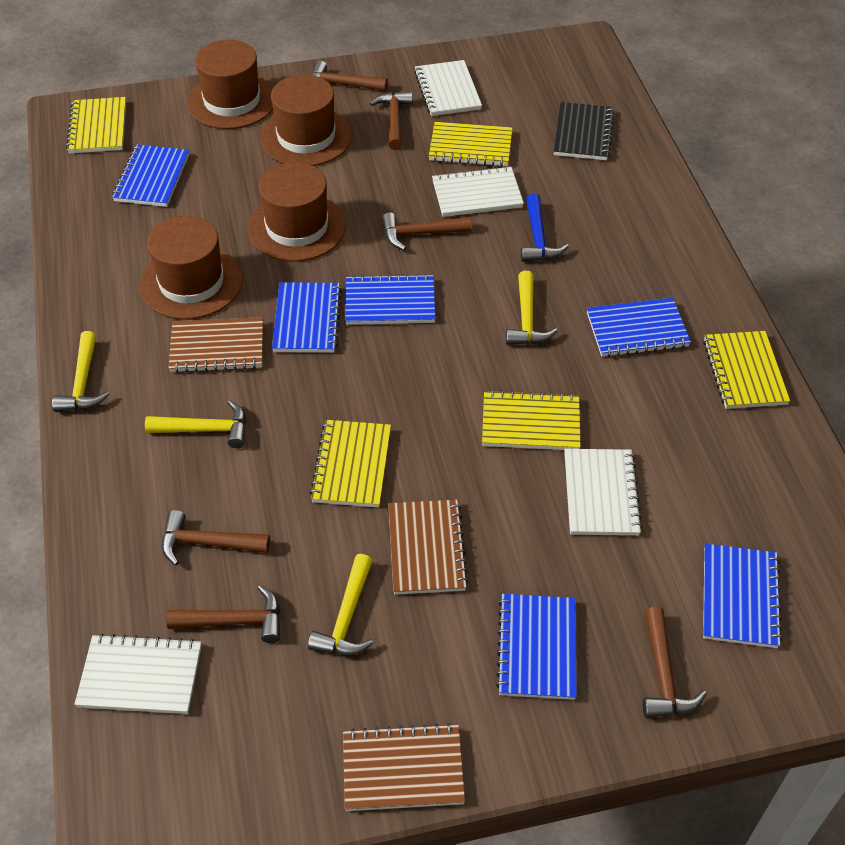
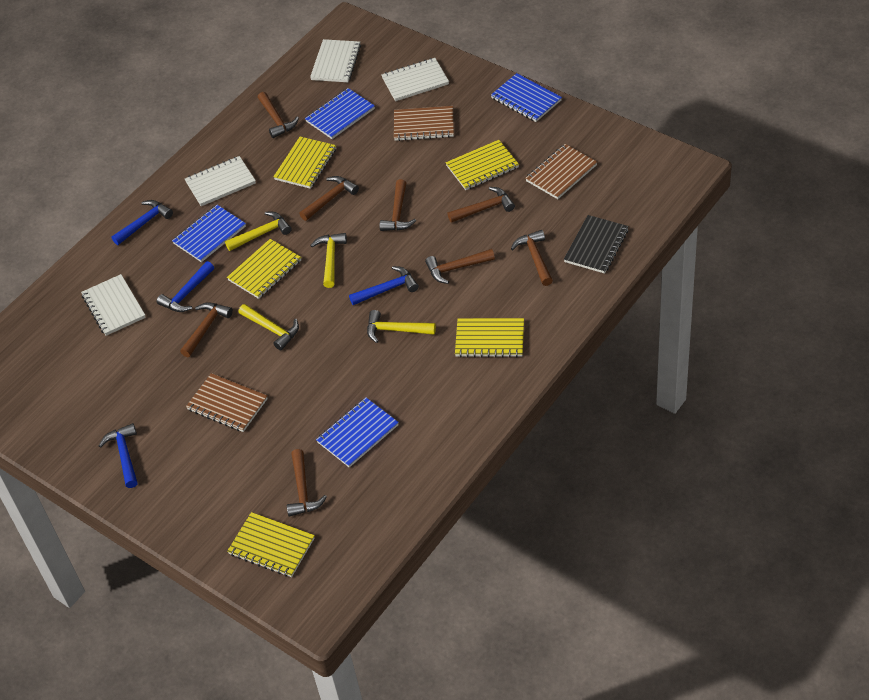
blue hammer: 1 -> 4
blue notebook: 6 -> 4
brown hammer: 6 -> 8
brown hat: 4 -> 0

